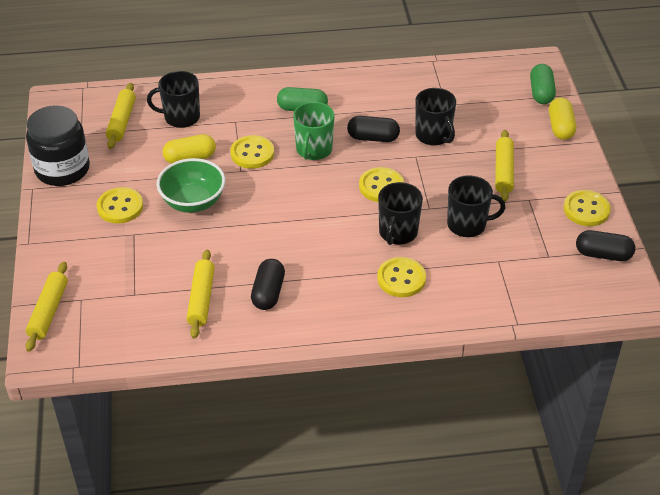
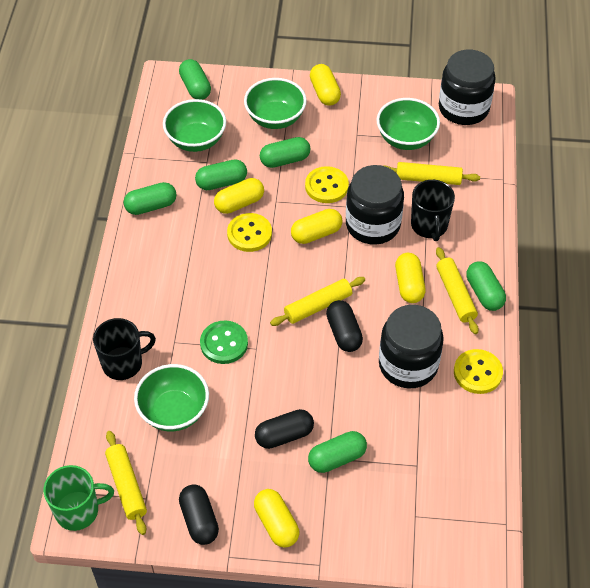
black jar: 1 -> 3
black mug: 4 -> 2
green bowl: 1 -> 4
green button: 0 -> 1
green capsule: 2 -> 6
yellow button: 5 -> 3
yellow capsule: 2 -> 5

